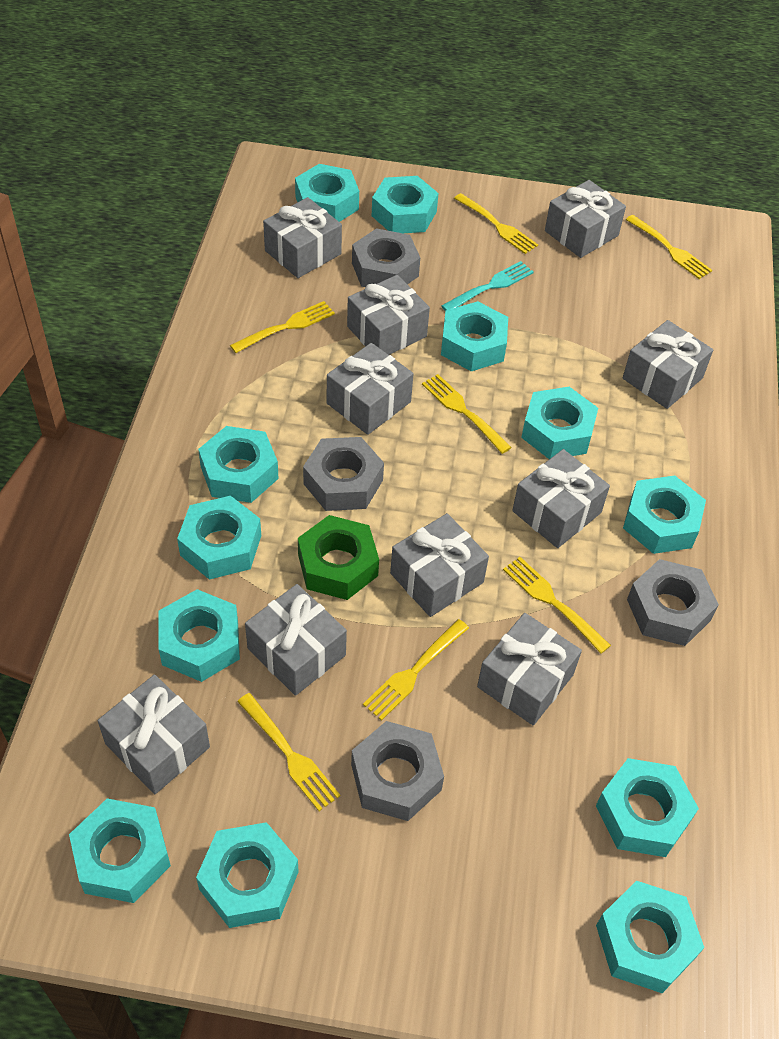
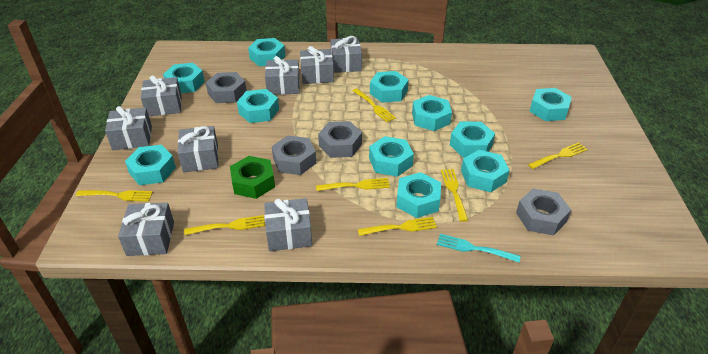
grey gift: 10 -> 8
turquoise nut: 12 -> 11

